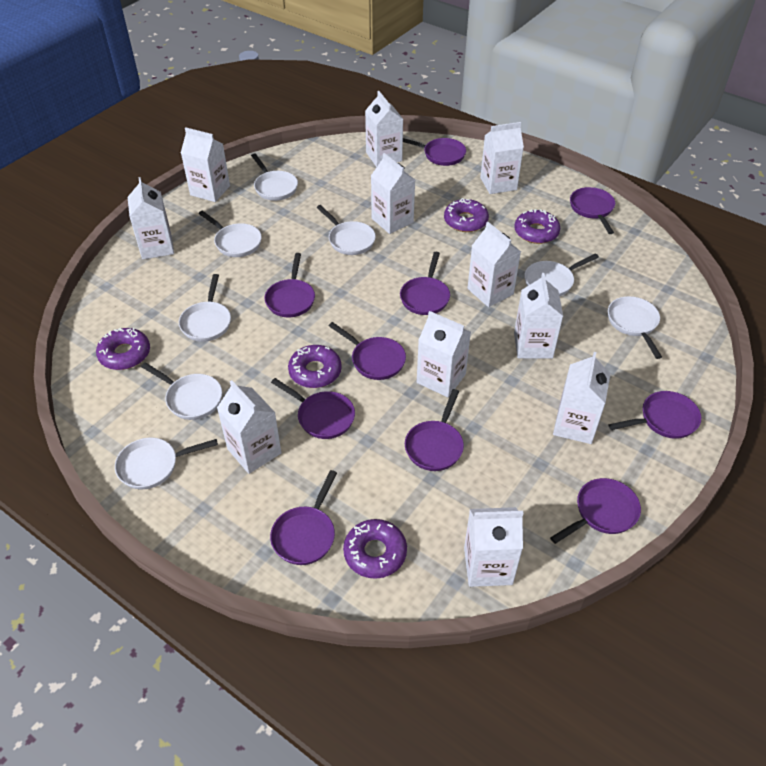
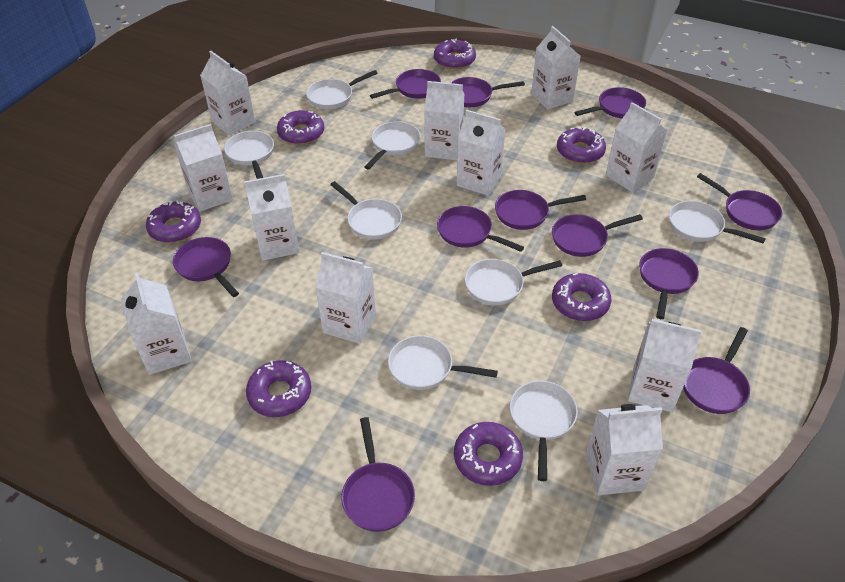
purple donut: 5 -> 7
purple pan: 10 -> 11

